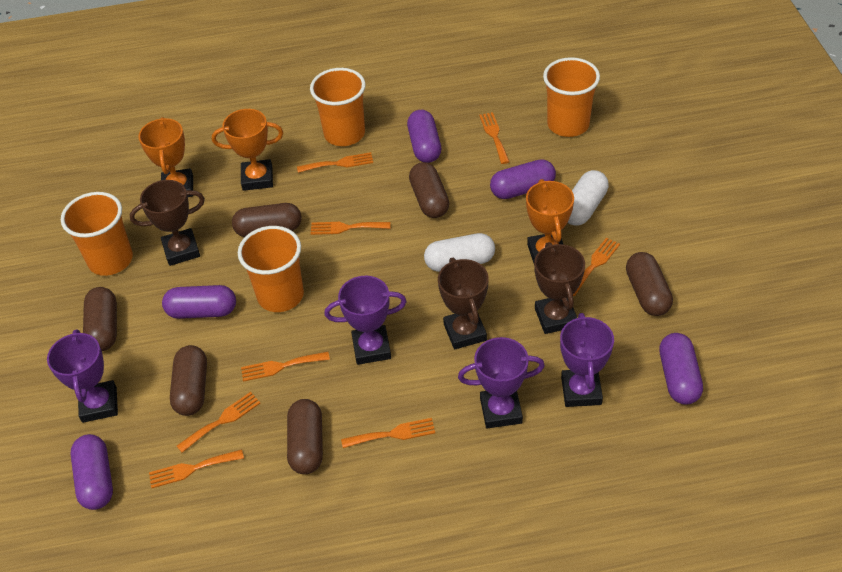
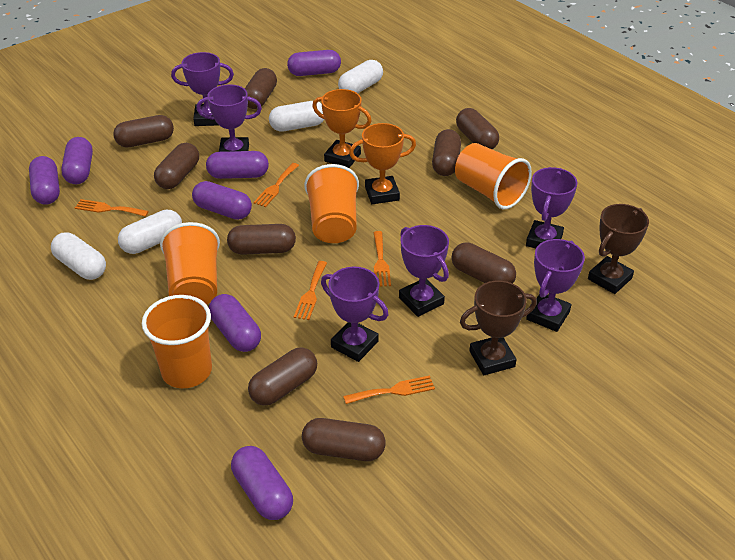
brown capsule: 6 -> 9
brown trophy: 3 -> 2
orange fork: 8 -> 5
orange trophy: 3 -> 2
purple capsule: 5 -> 7
purple trophy: 4 -> 6
white capsule: 2 -> 4

